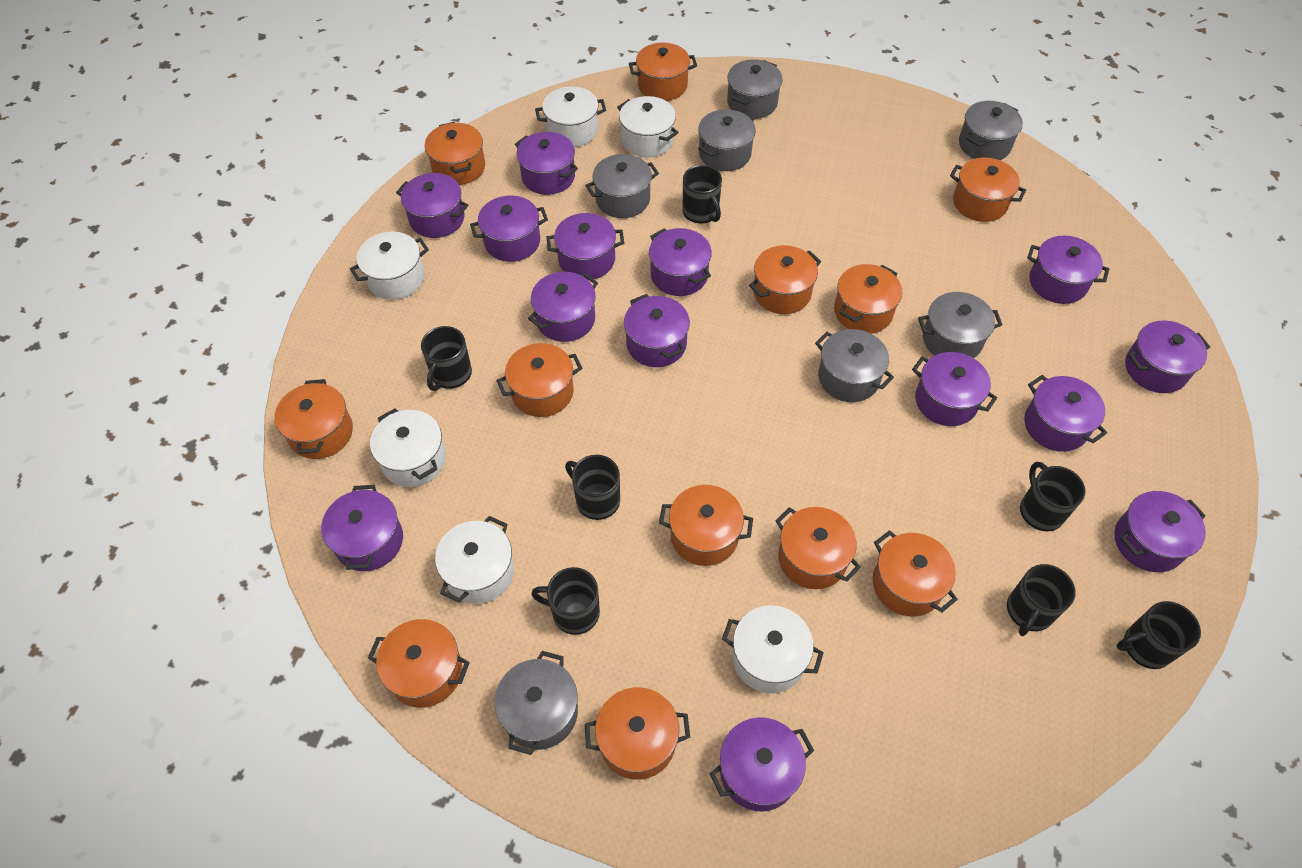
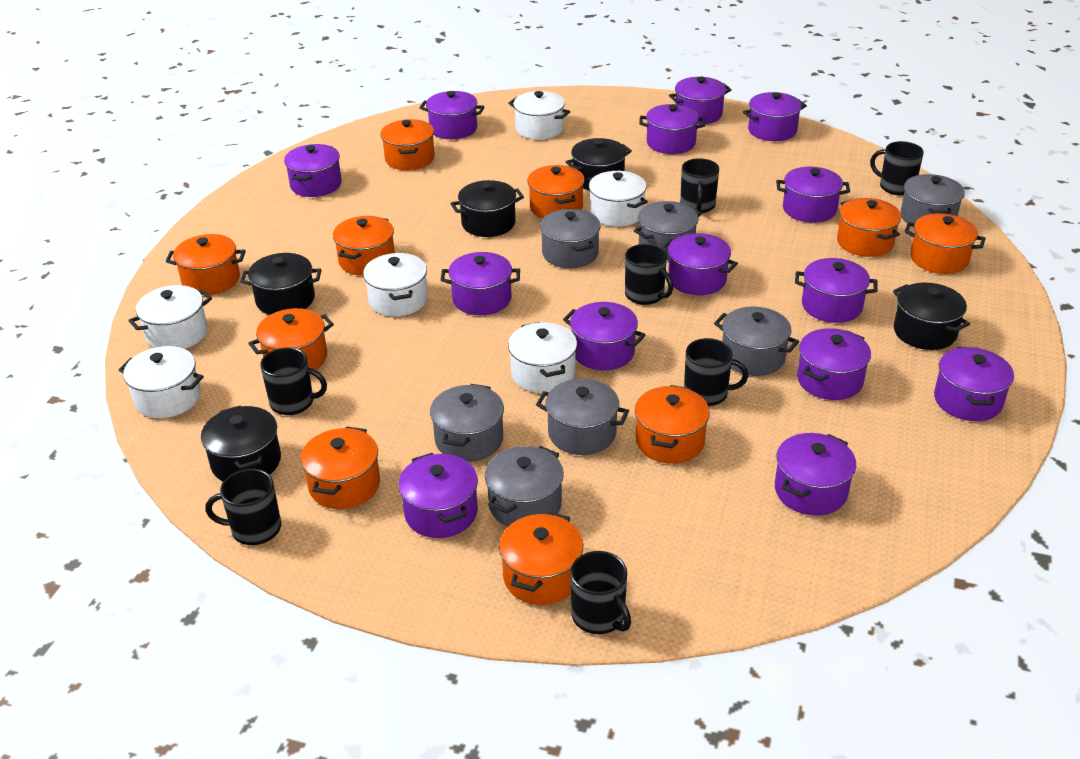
black pot: 0 -> 5
orange pot: 12 -> 10

